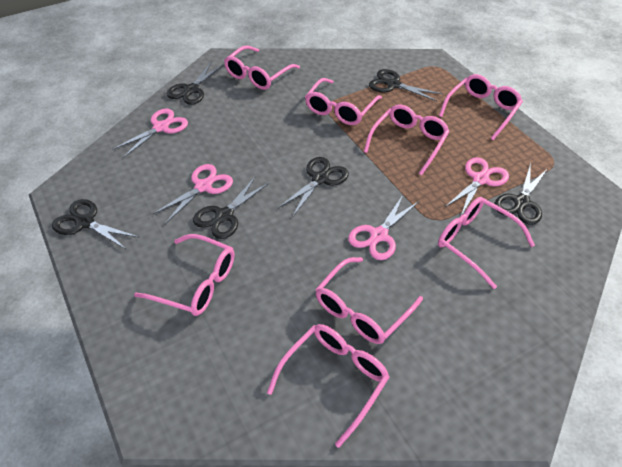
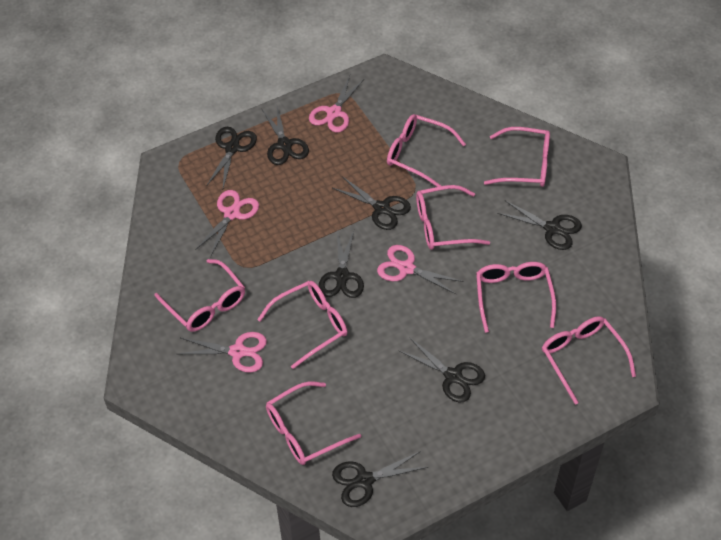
black scissors: 6 -> 7

